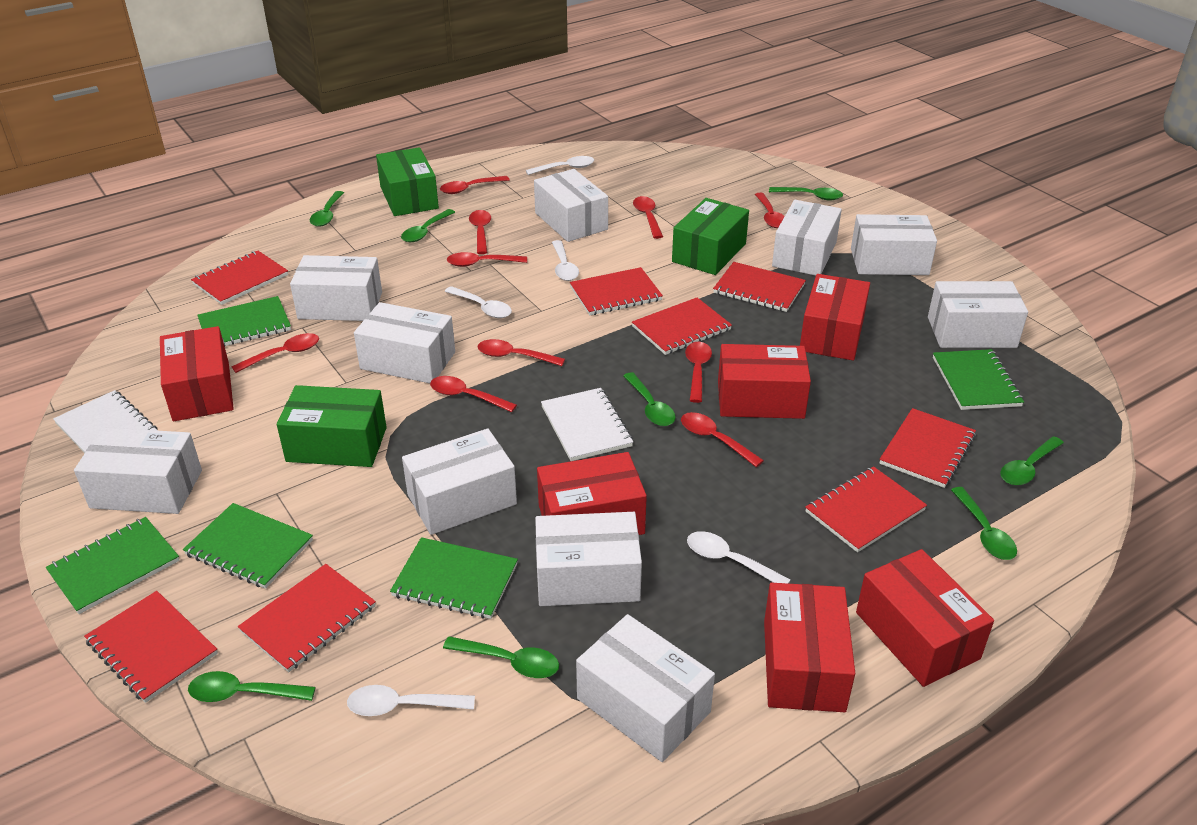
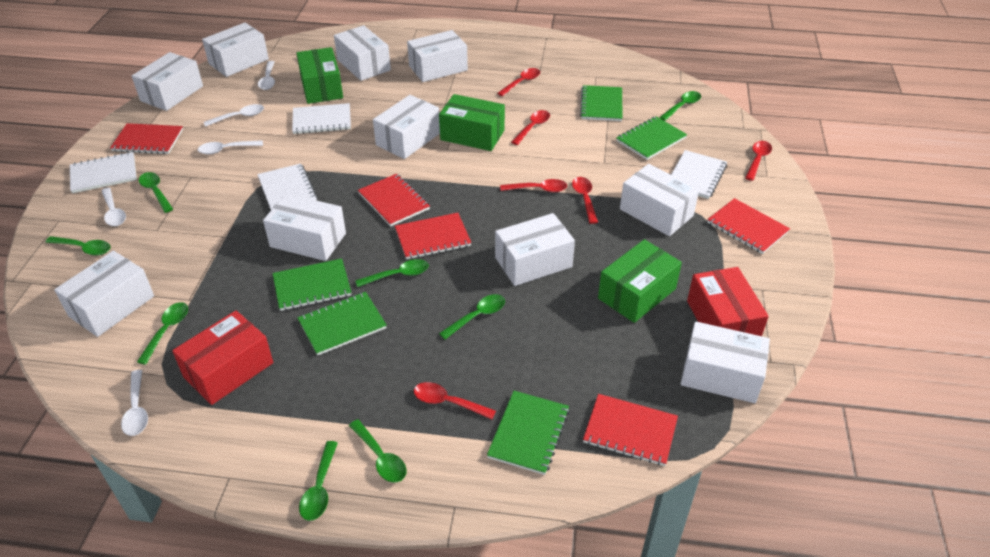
red box: 6 -> 2
red notebook: 8 -> 5
red spoon: 10 -> 6
white notebook: 2 -> 4

